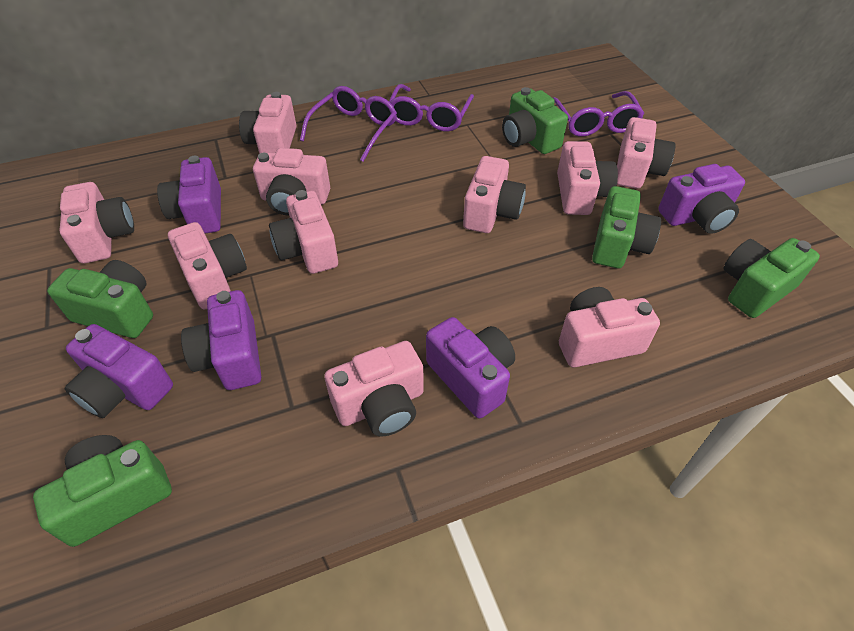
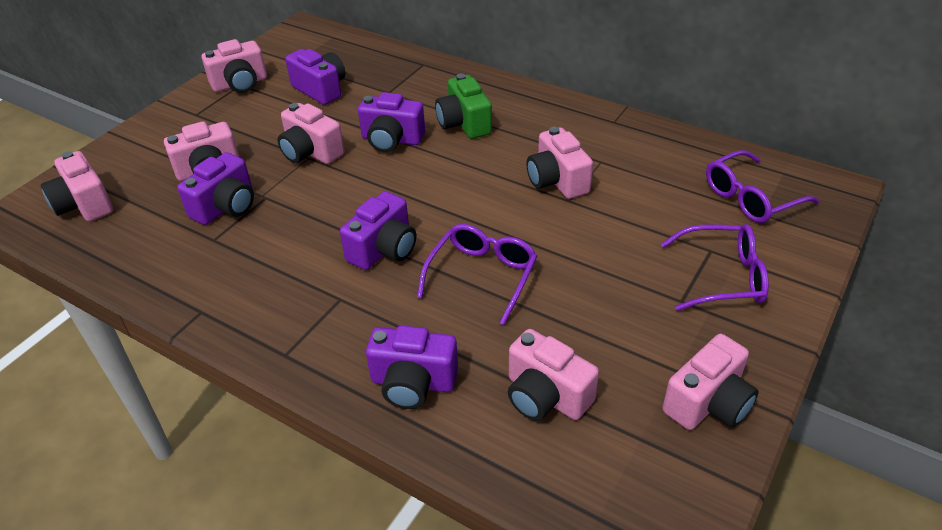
green camera: 5 -> 1
pink camera: 10 -> 7

